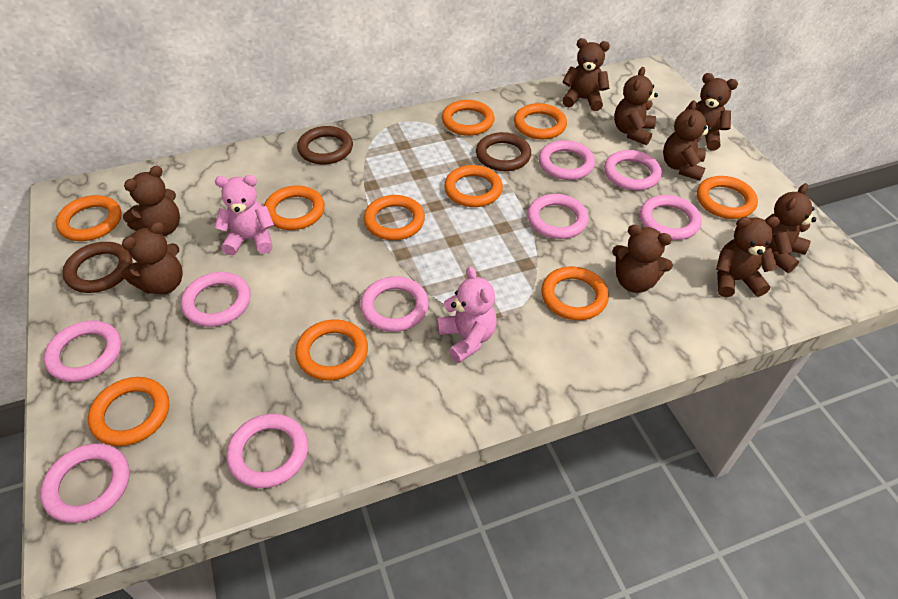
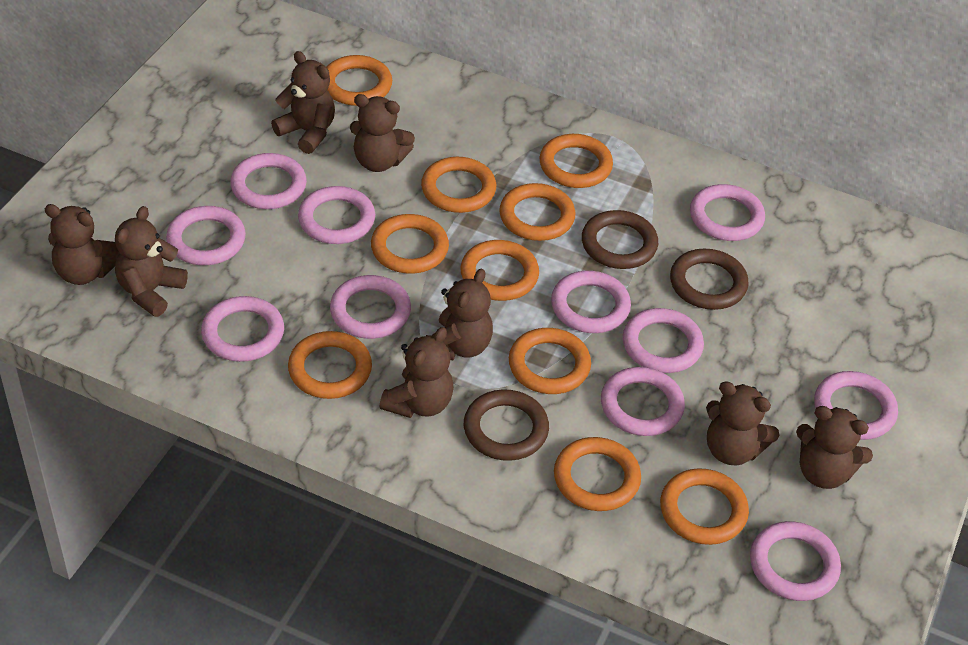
brown teddy bear: 9 -> 8
pink ring: 9 -> 11
pink teddy bear: 2 -> 0

